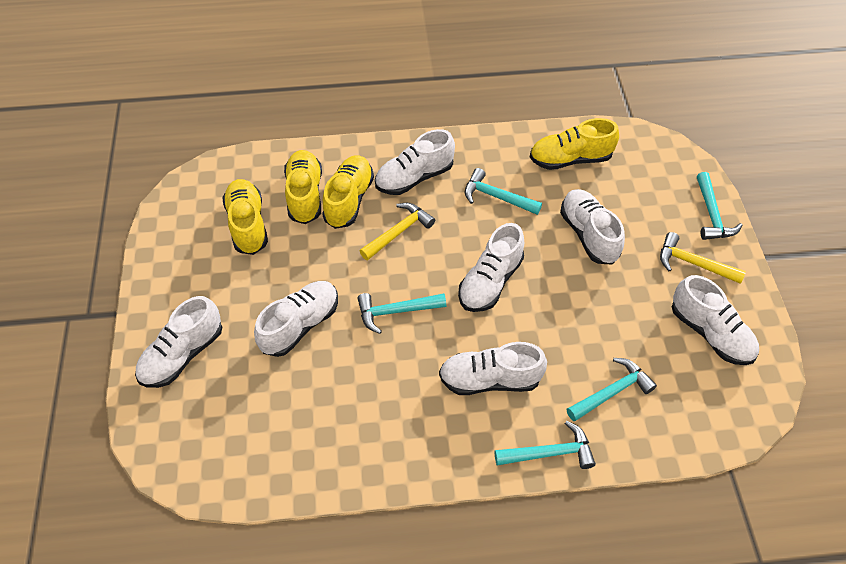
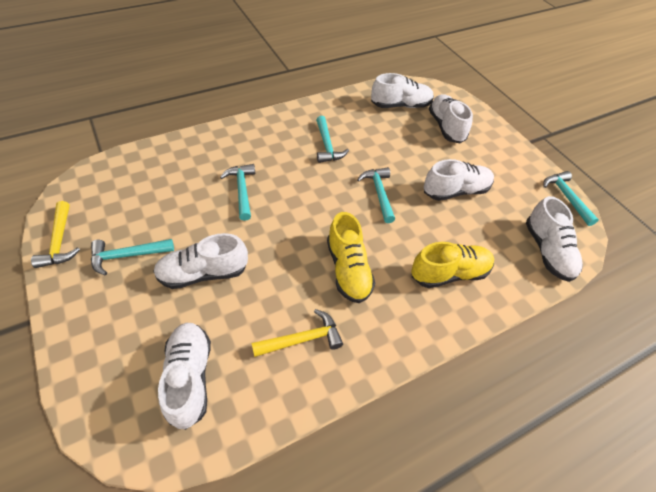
white shoe: 7 -> 6
yellow shoe: 4 -> 2

